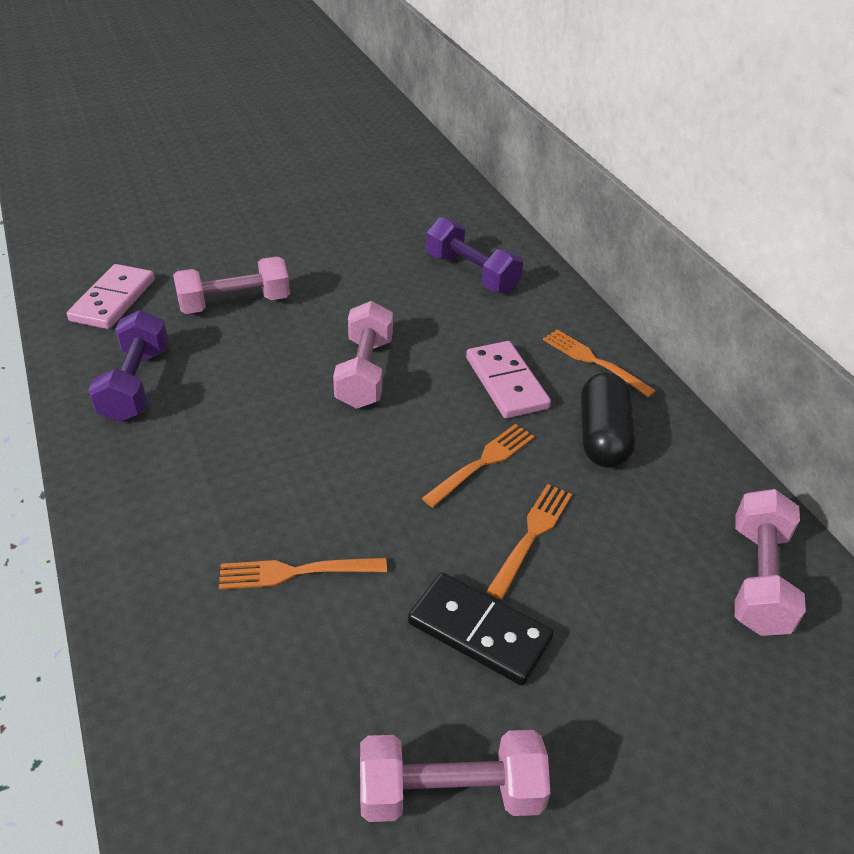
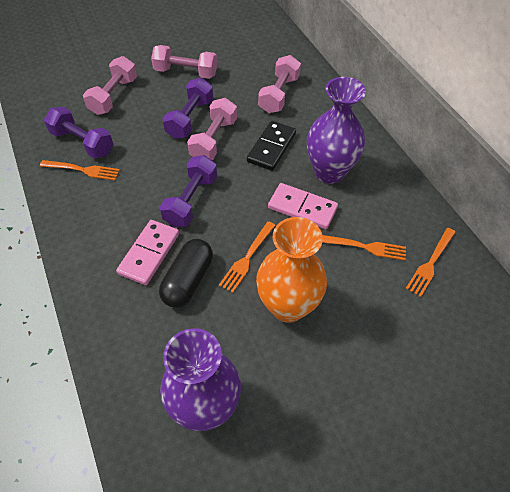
orange vase: 0 -> 1
purple dumbbell: 2 -> 3
purple vase: 0 -> 2

